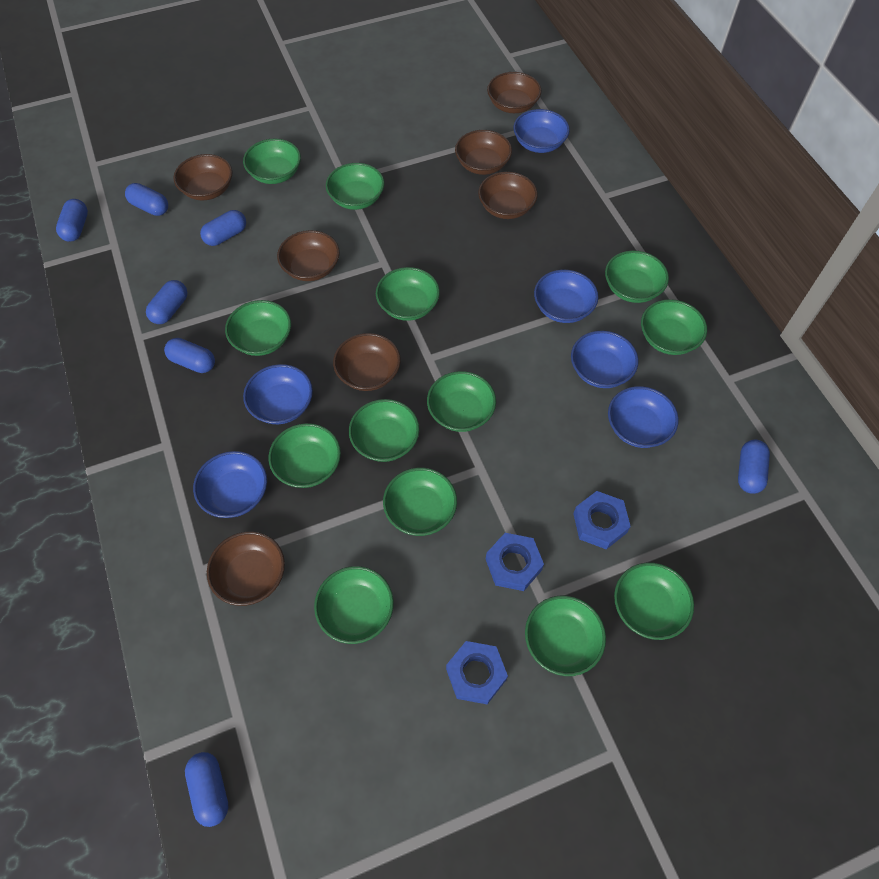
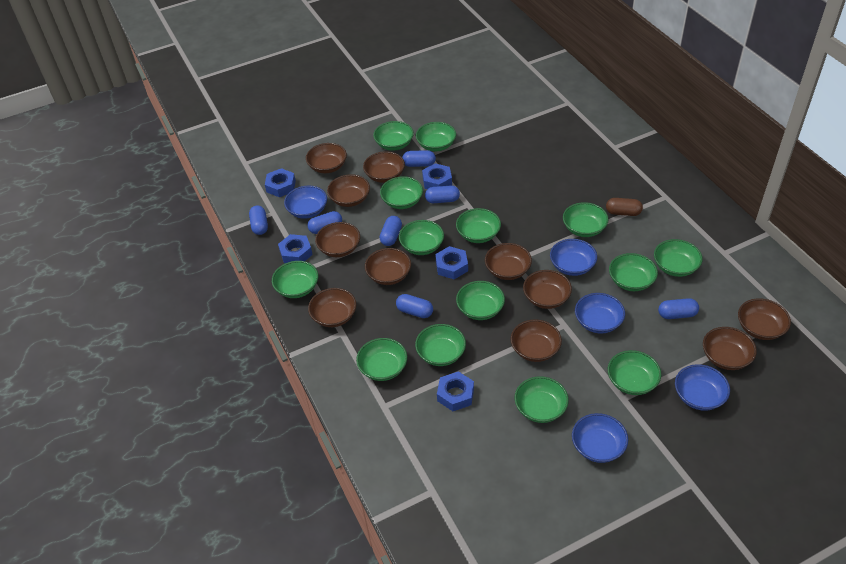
blue bowl: 6 -> 5
blue nut: 3 -> 5
brown bowl: 7 -> 11
brown capsule: 0 -> 1
green bowl: 13 -> 14

